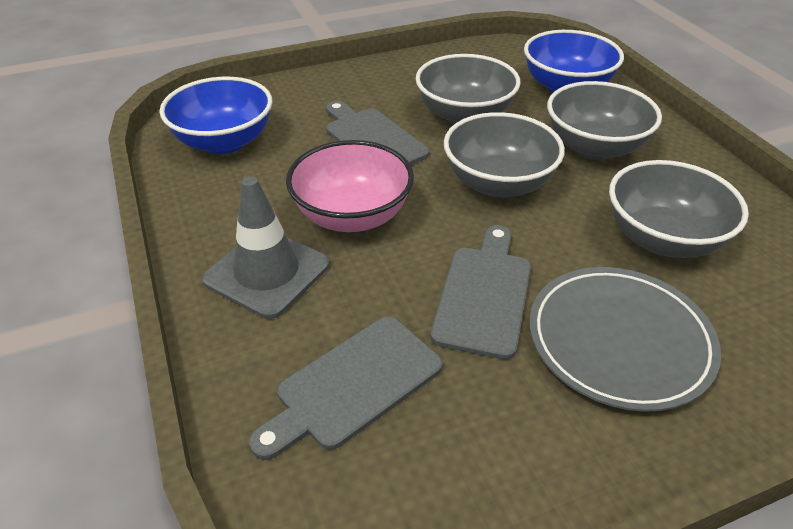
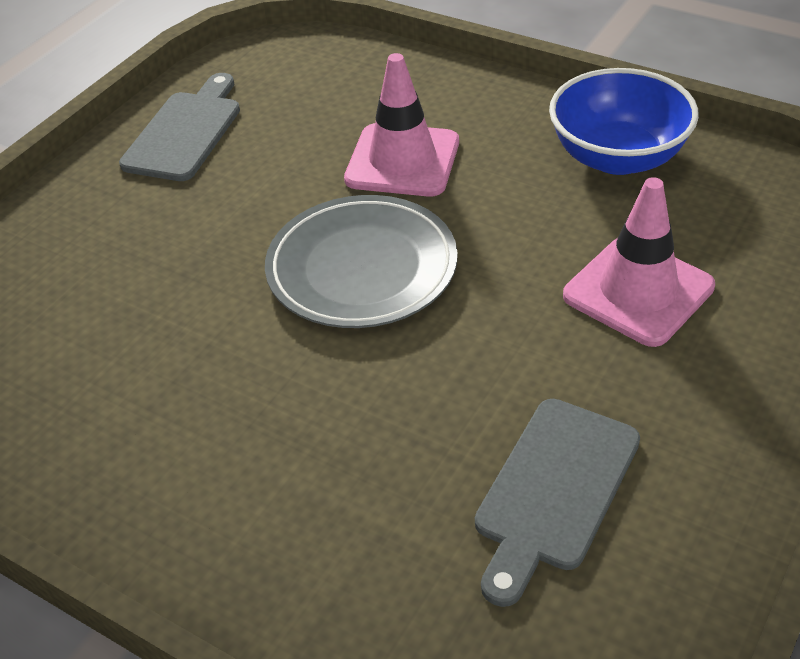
blue bowl: 2 -> 1
grey bowl: 4 -> 0
grey cutting board: 3 -> 2
grey traffic cone: 1 -> 0
pink bowl: 1 -> 0
pink traffic cone: 0 -> 2

